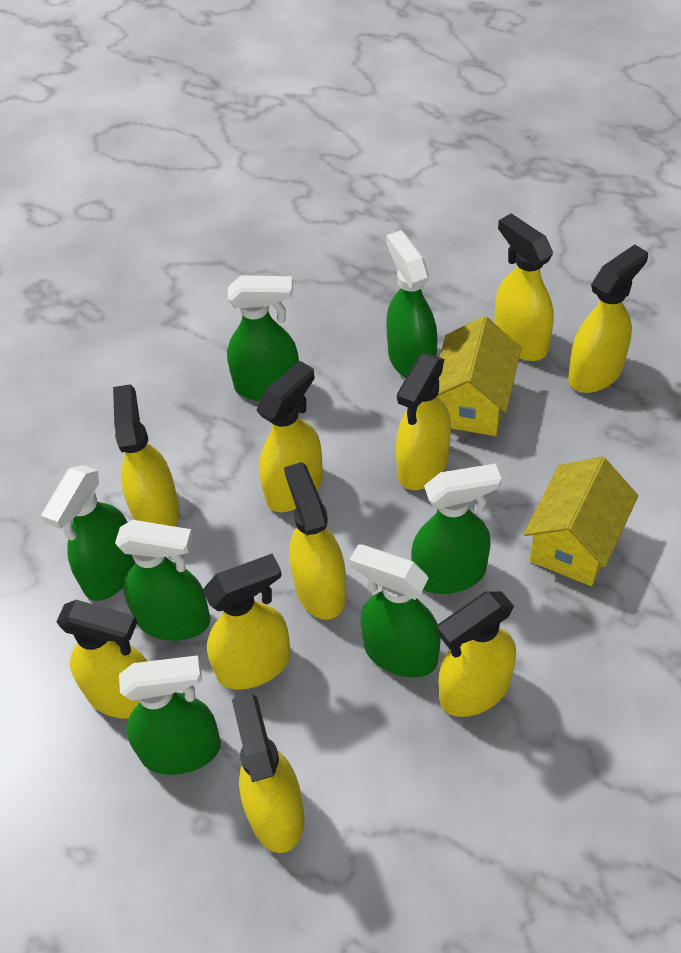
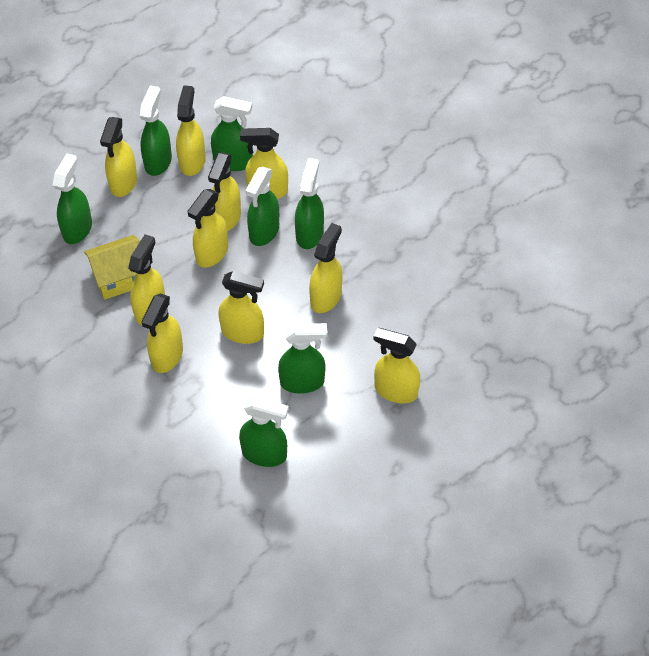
yellow house: 2 -> 1

